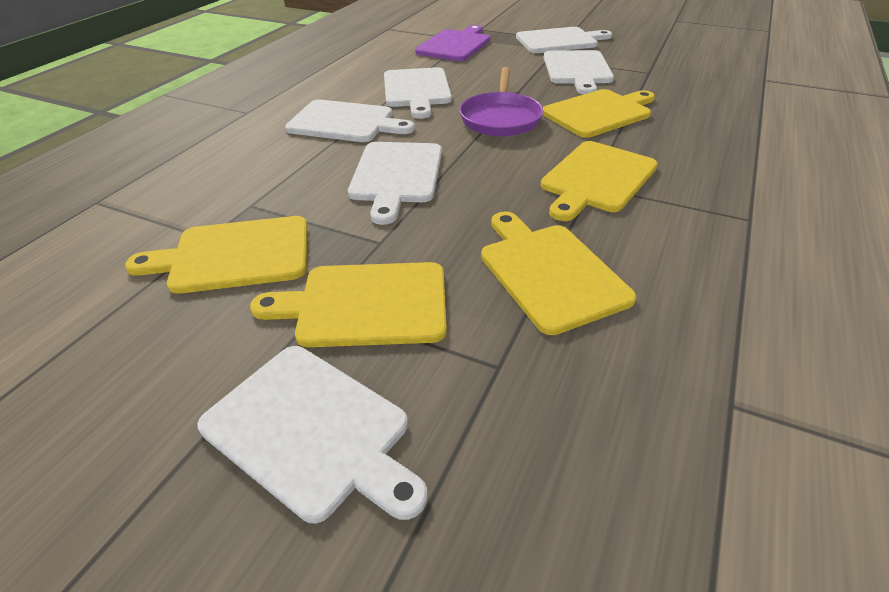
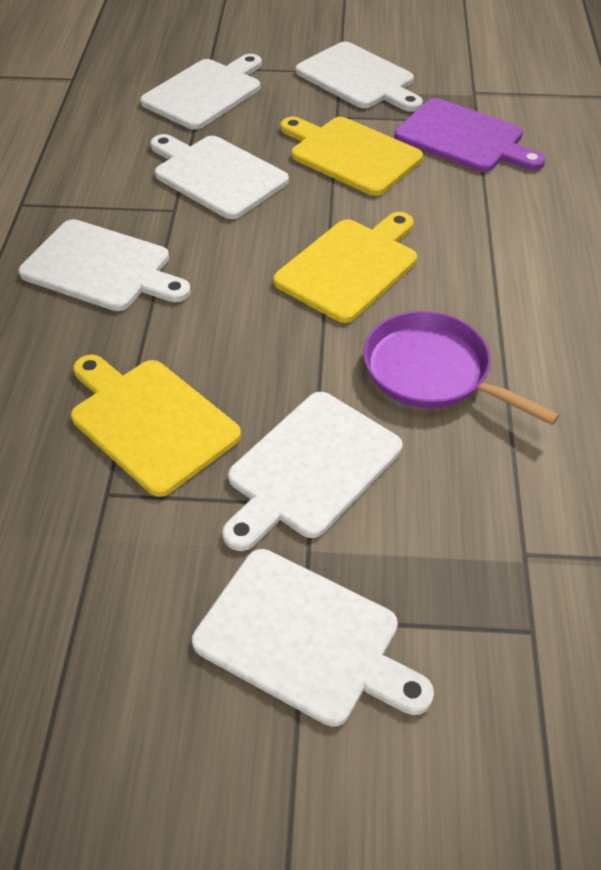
yellow cutting board: 5 -> 3

